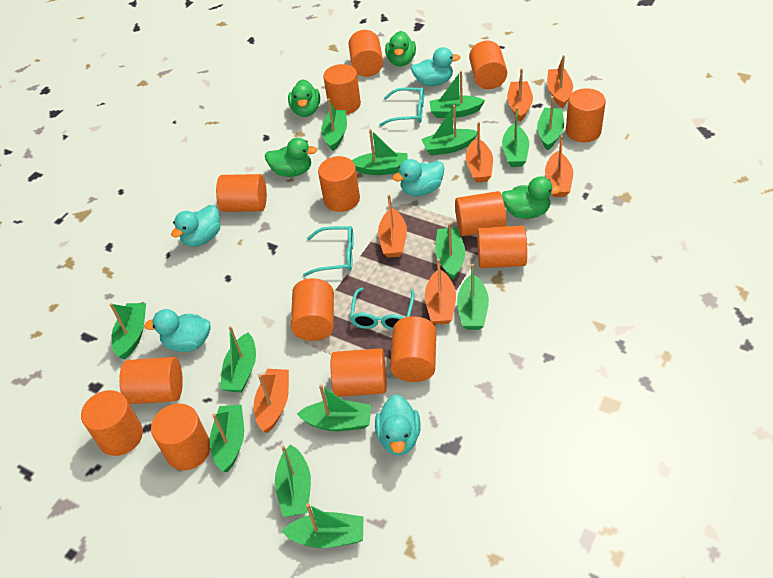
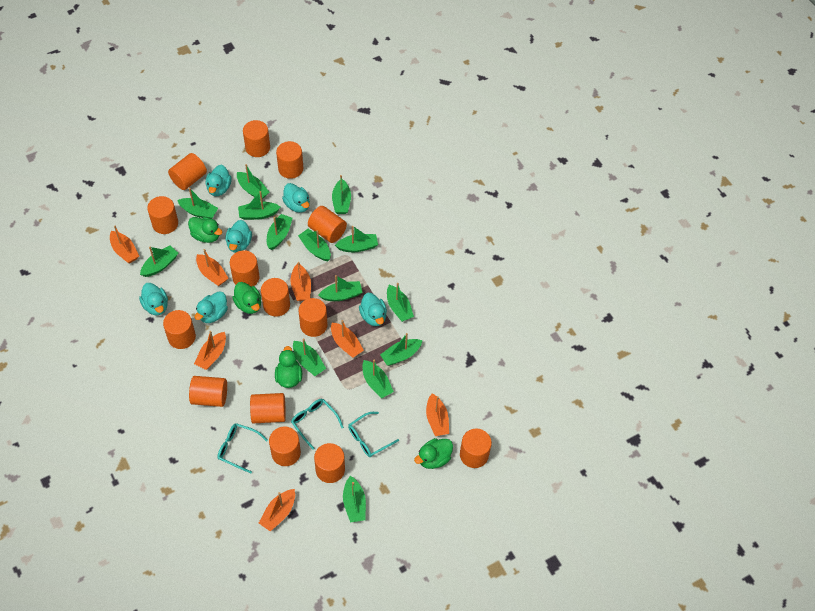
turquoise duck: 5 -> 6

